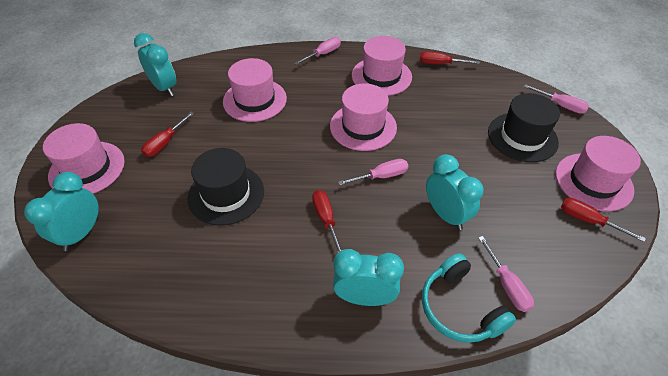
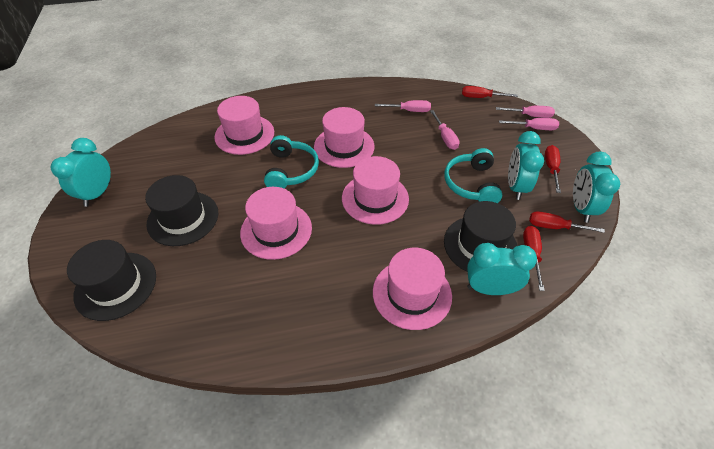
black hat: 2 -> 3
turquoise headphones: 1 -> 2

